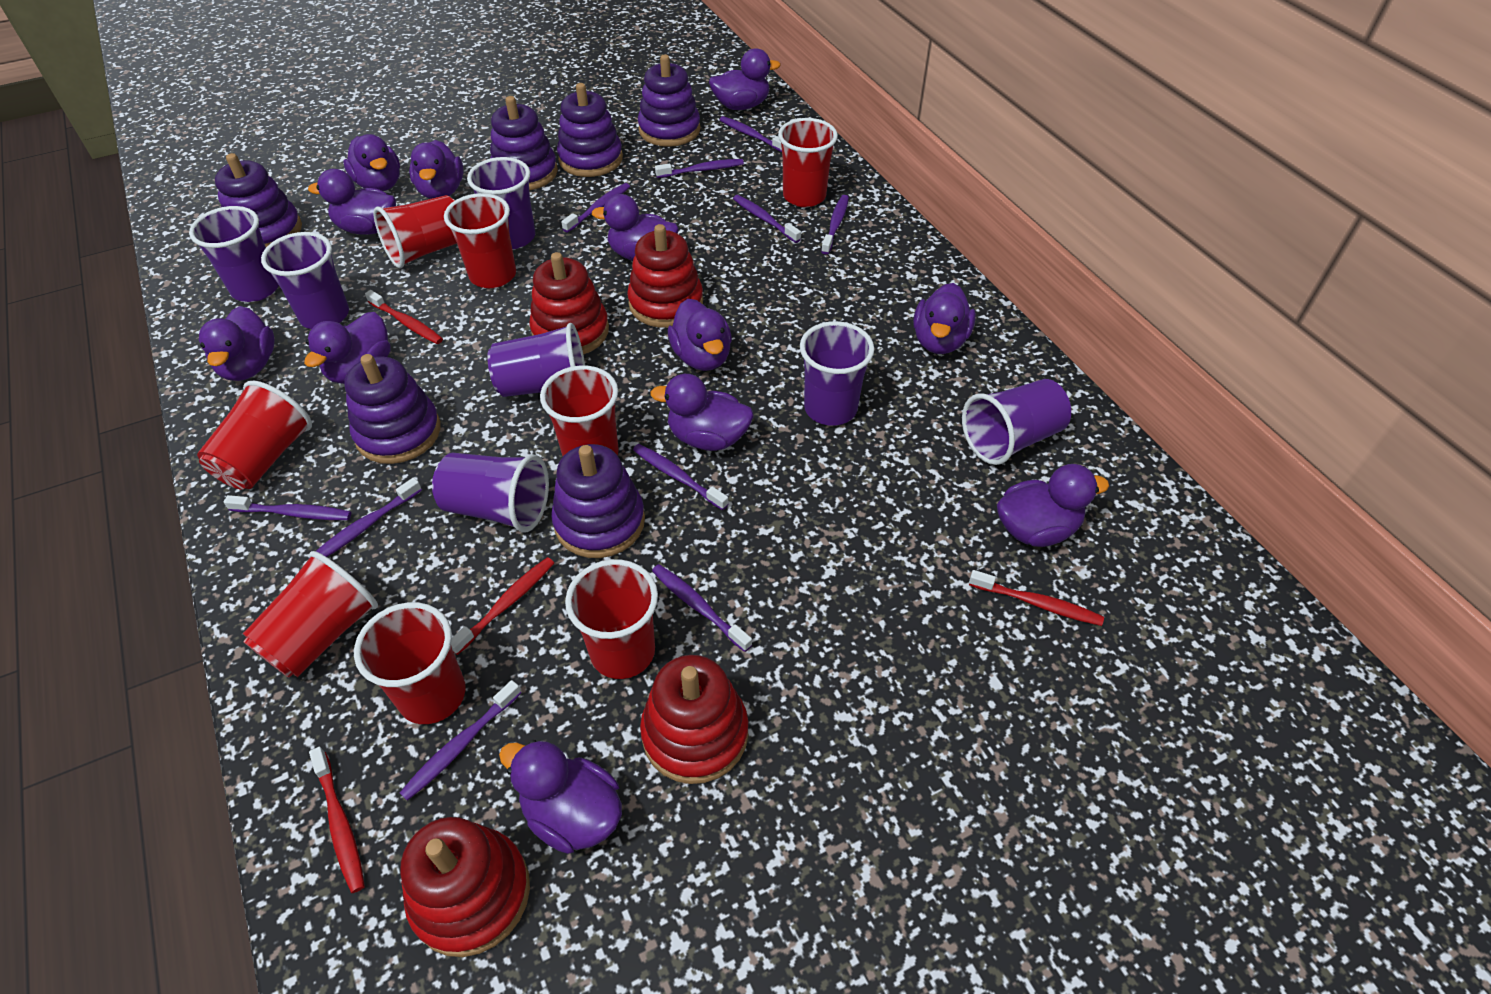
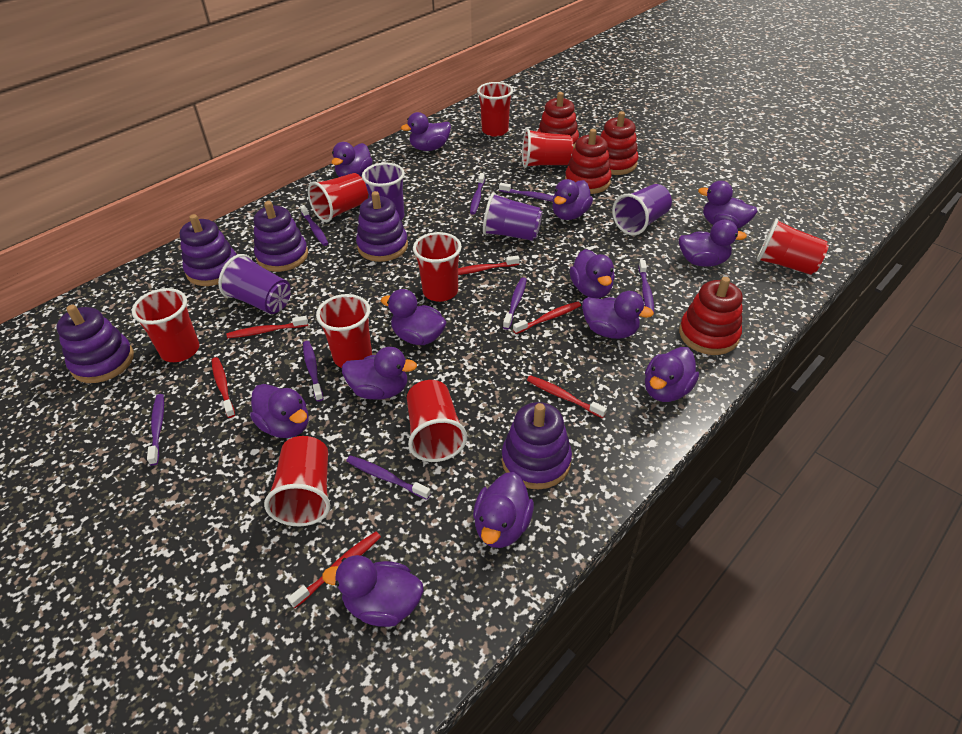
purple cup: 7 -> 4
purple duck: 12 -> 13
purple stacking toy: 6 -> 5
purple toothbrush: 10 -> 8
red cup: 8 -> 9
red toothbrush: 4 -> 6

